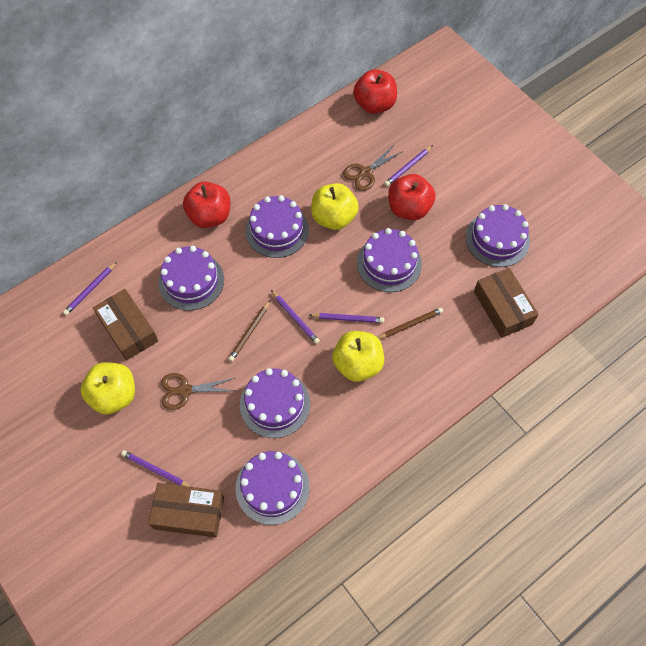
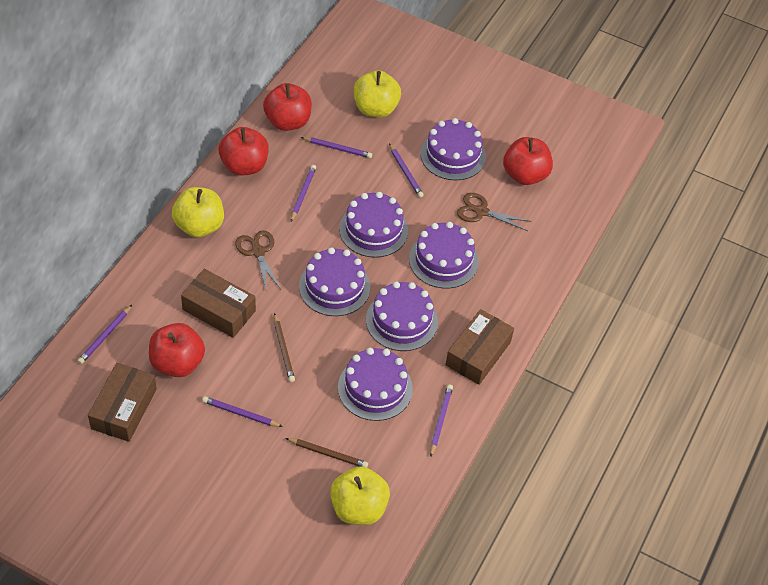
purple pencil: 5 -> 6
red apple: 3 -> 4

